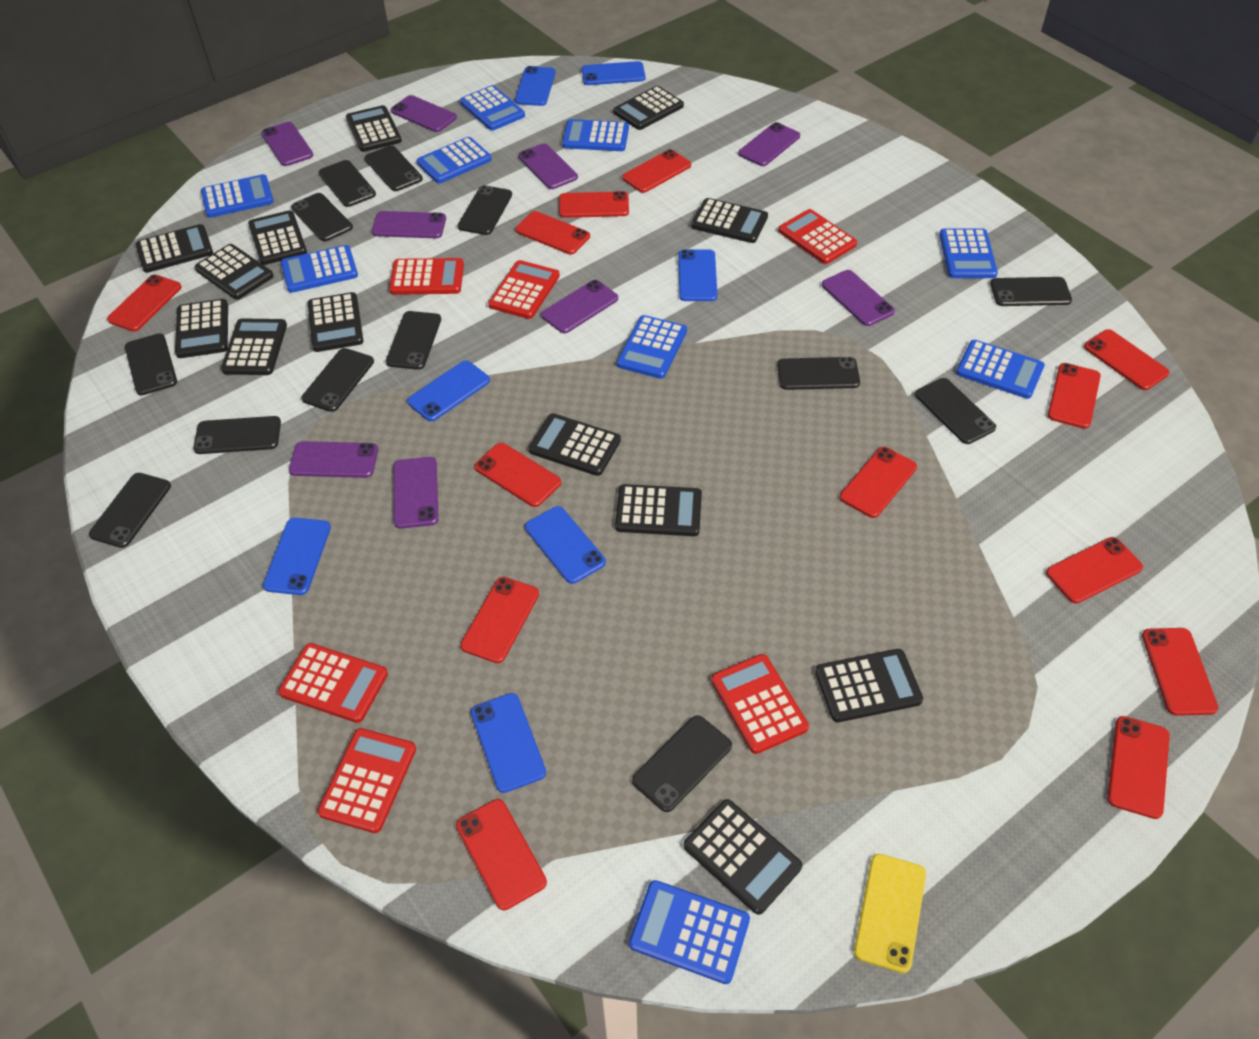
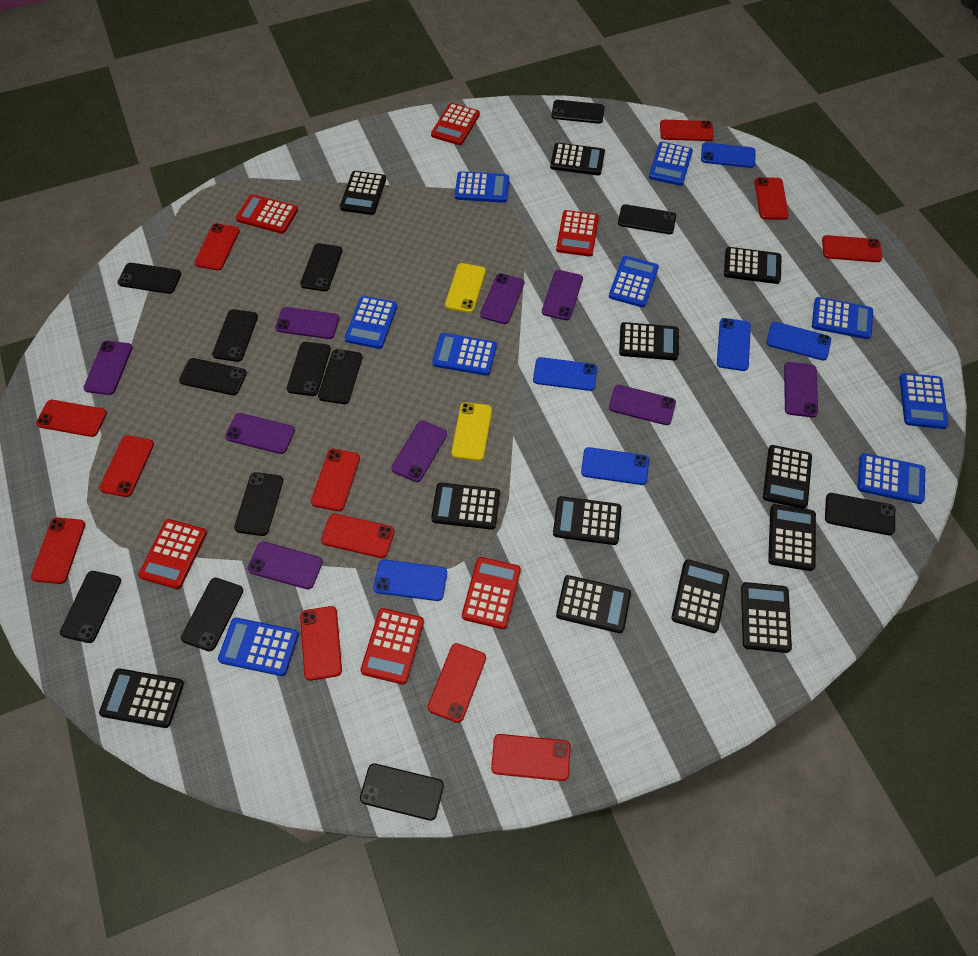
black calculator: 13 -> 12
blue phone: 7 -> 6
red phone: 13 -> 12
yellow phone: 1 -> 2

